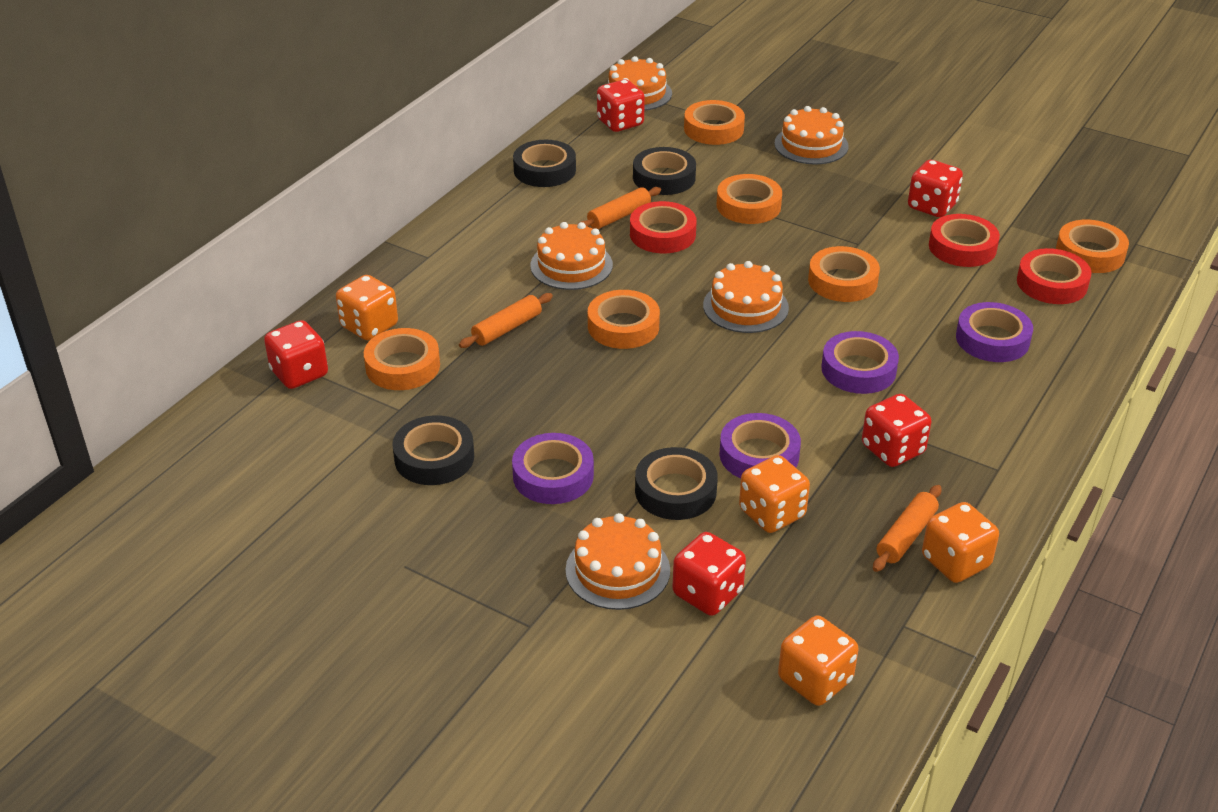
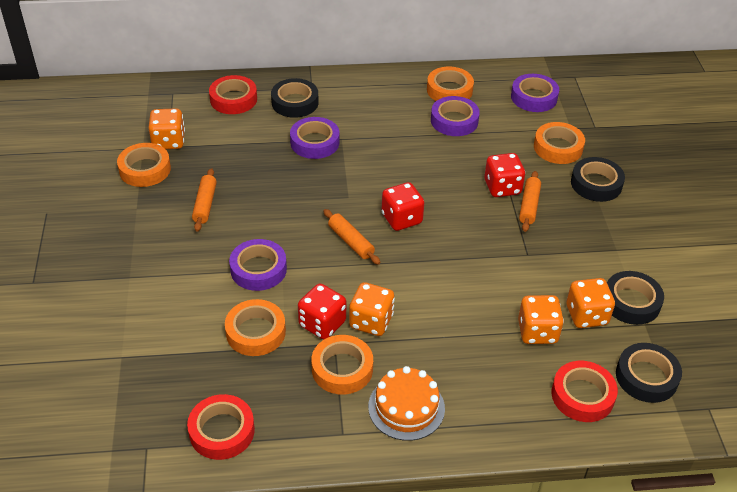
orange cake: 5 -> 1
orange tape: 6 -> 5
red dice: 5 -> 3

